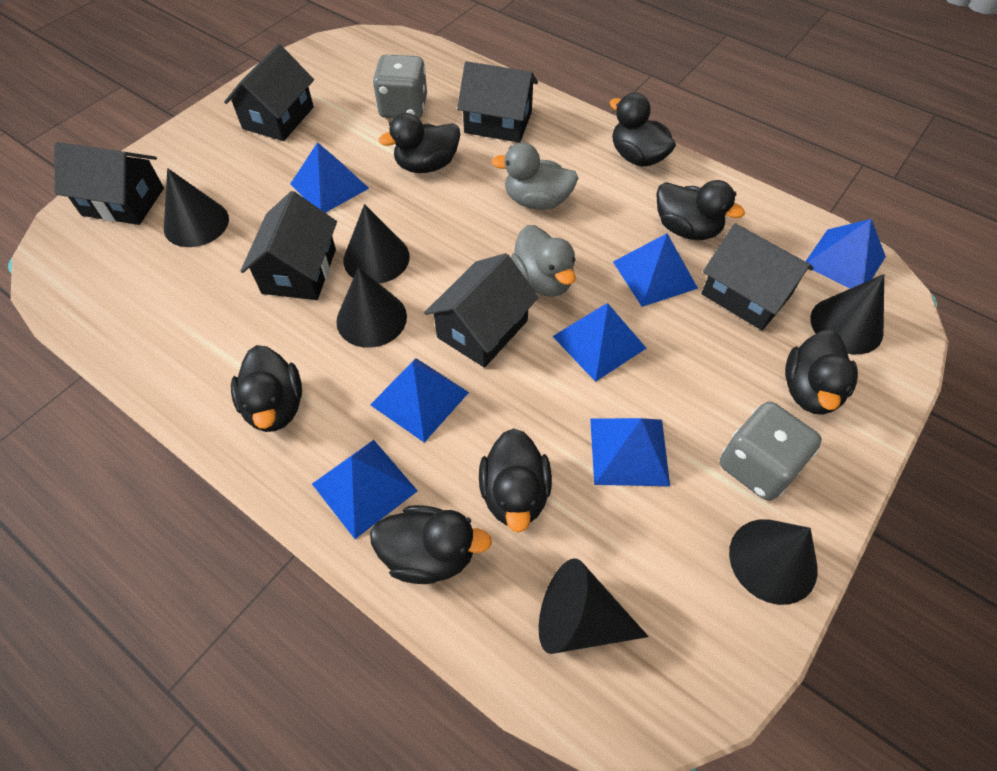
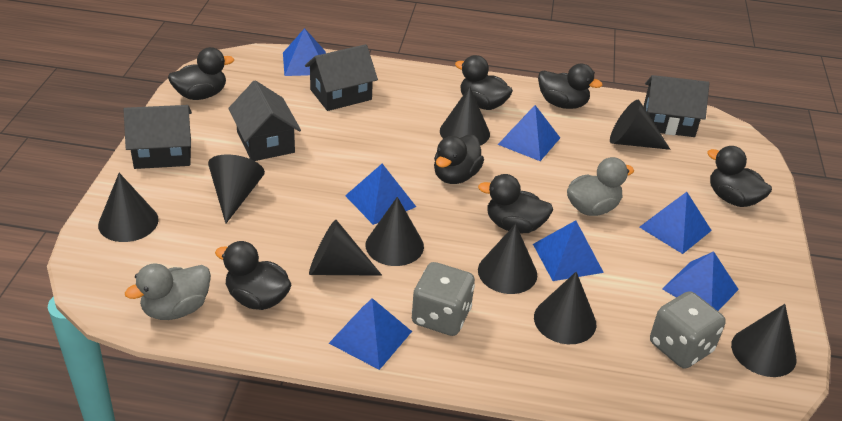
black cone: 6 -> 9
black house: 6 -> 4

